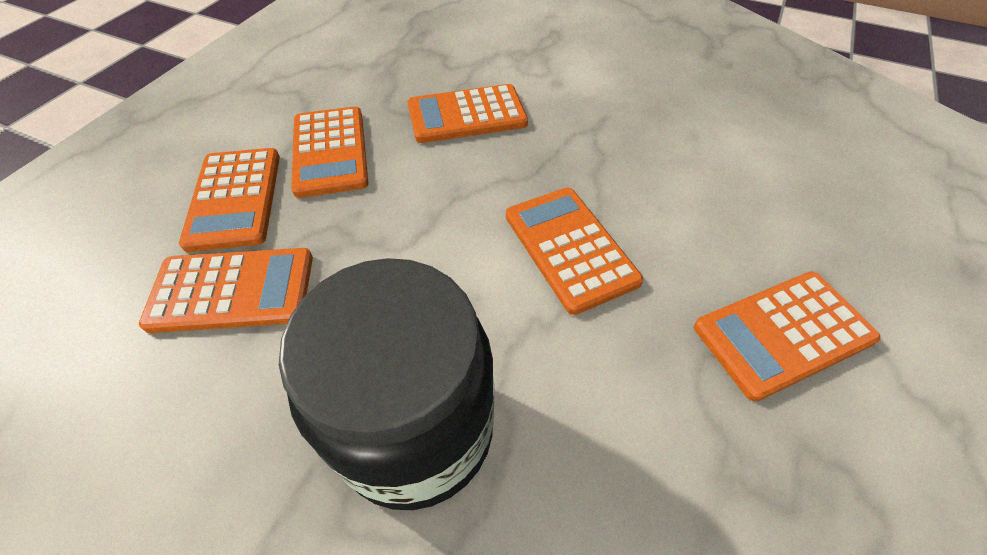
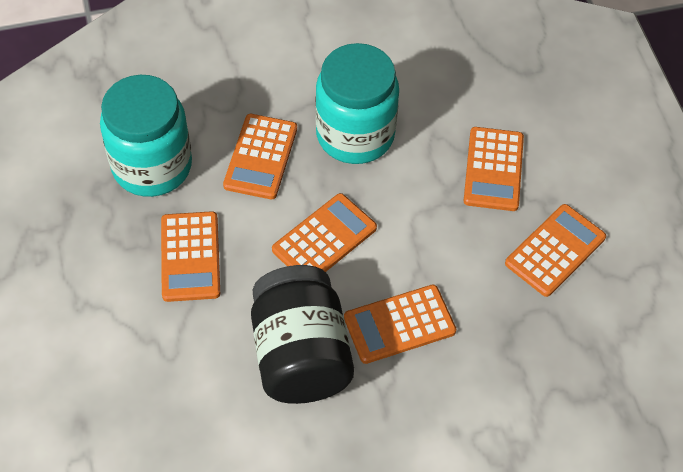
turquoise jar: 0 -> 2

